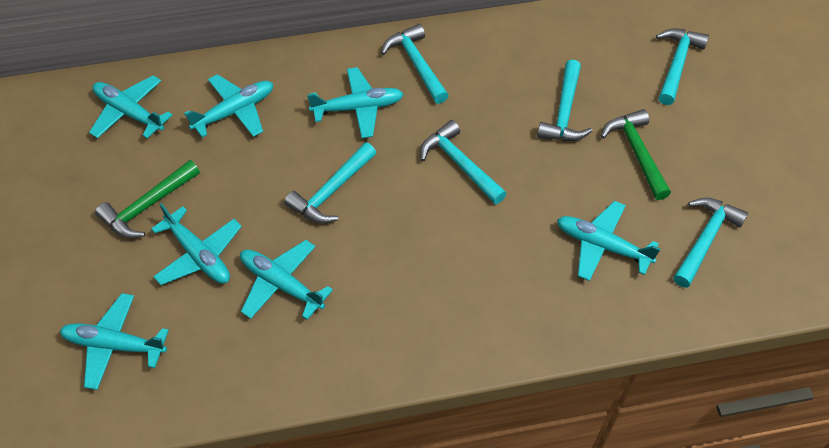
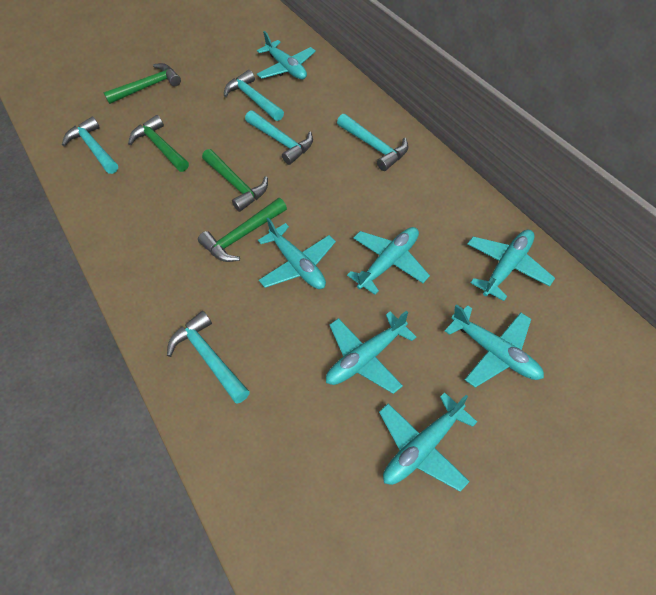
green hammer: 2 -> 4
turquoise hammer: 6 -> 5

